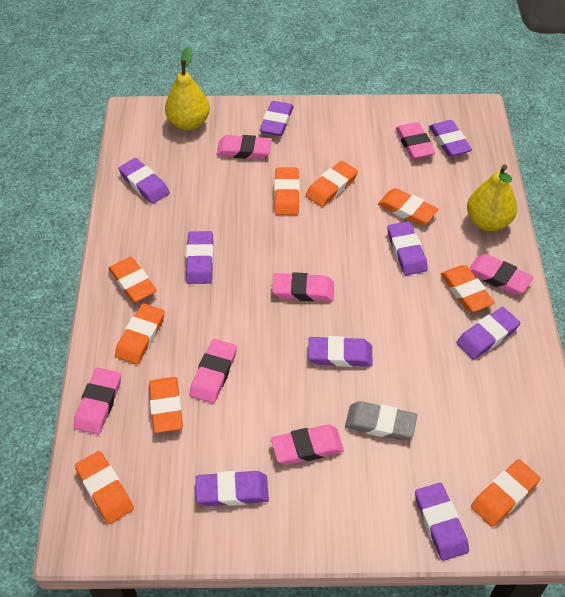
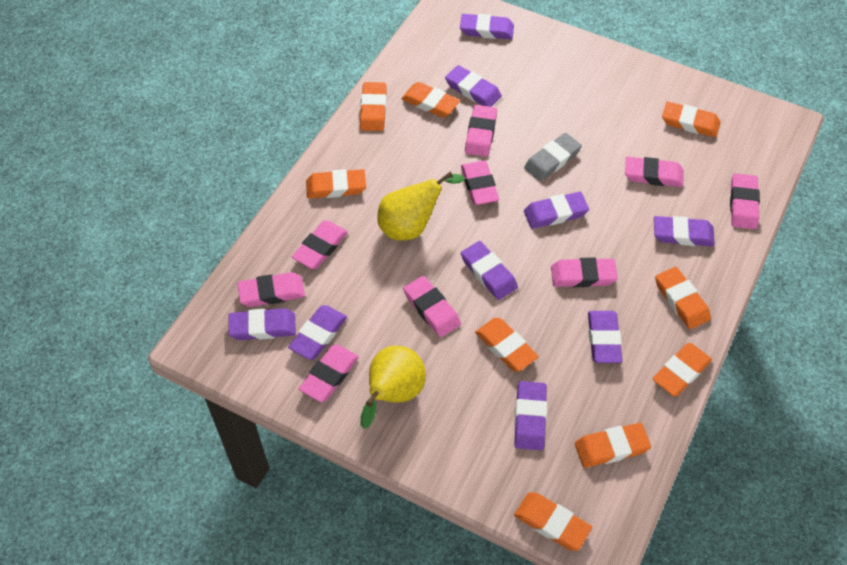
pink eraser: 7 -> 9

